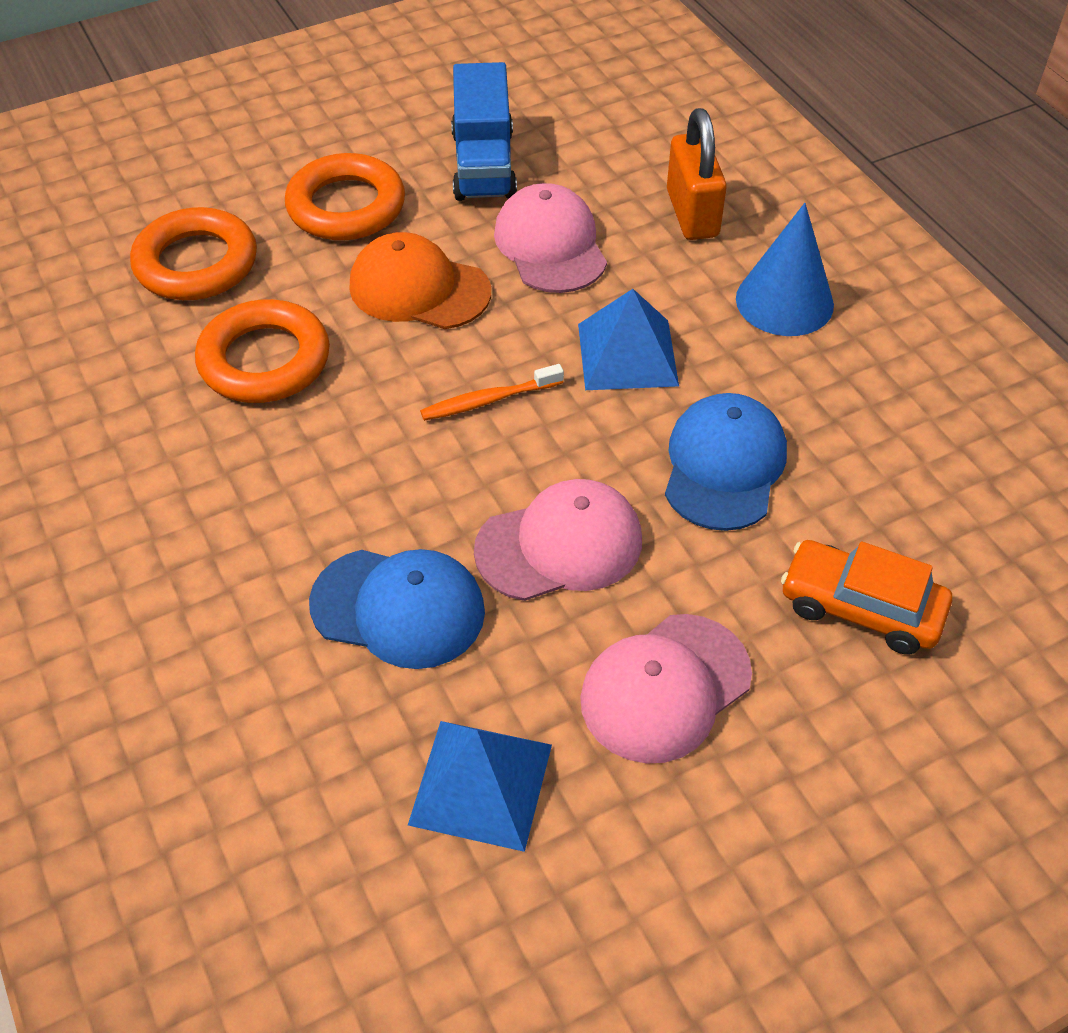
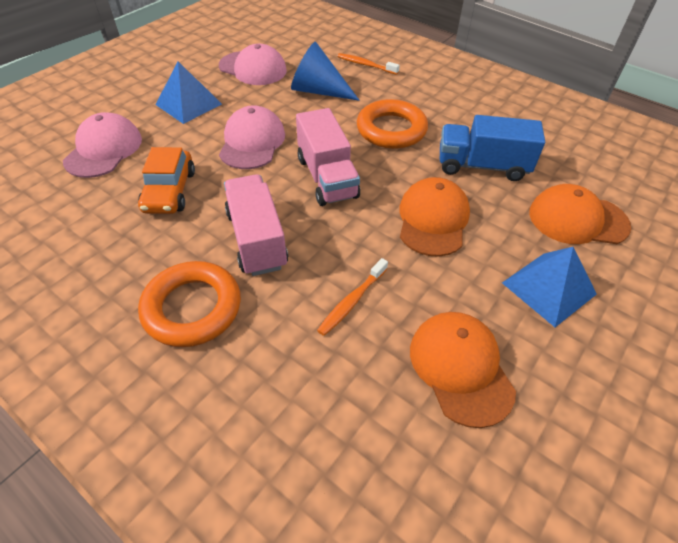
blue cap: 2 -> 0
orange cap: 1 -> 3
orange padlock: 1 -> 0
orange ring: 3 -> 2
orange toothbrush: 1 -> 2
pink truck: 0 -> 2

